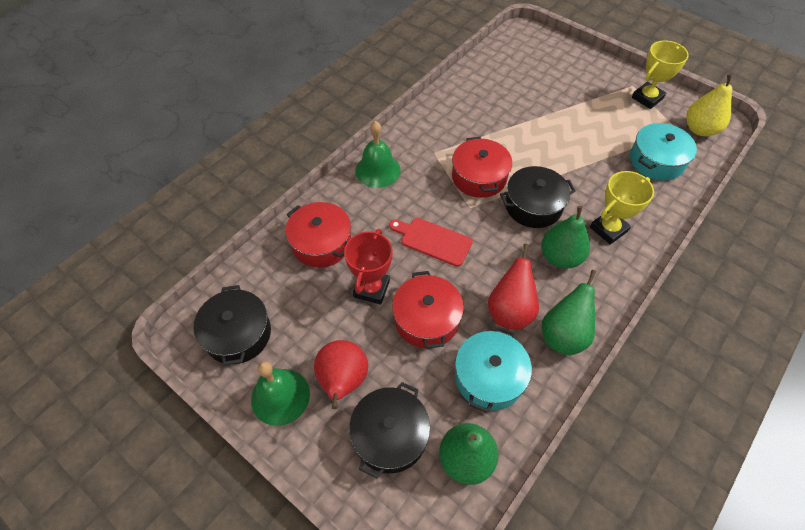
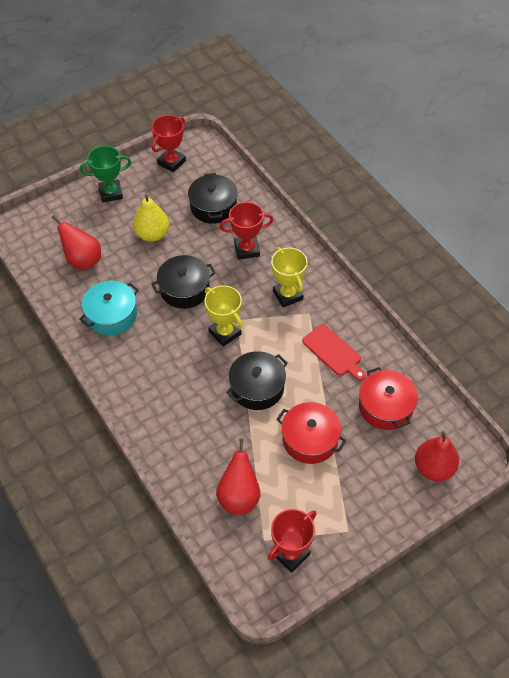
green bell: 2 -> 0
green pear: 3 -> 0
green trophy: 0 -> 1
red pear: 2 -> 3
red pot: 3 -> 2
red trophy: 1 -> 3
turquoise pot: 2 -> 1

